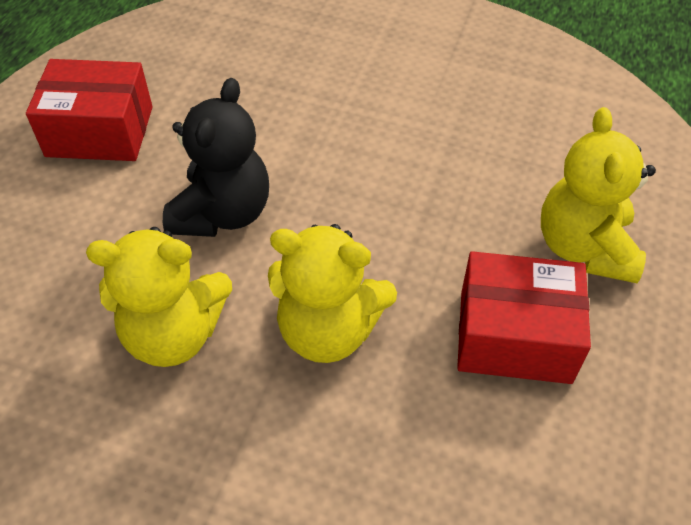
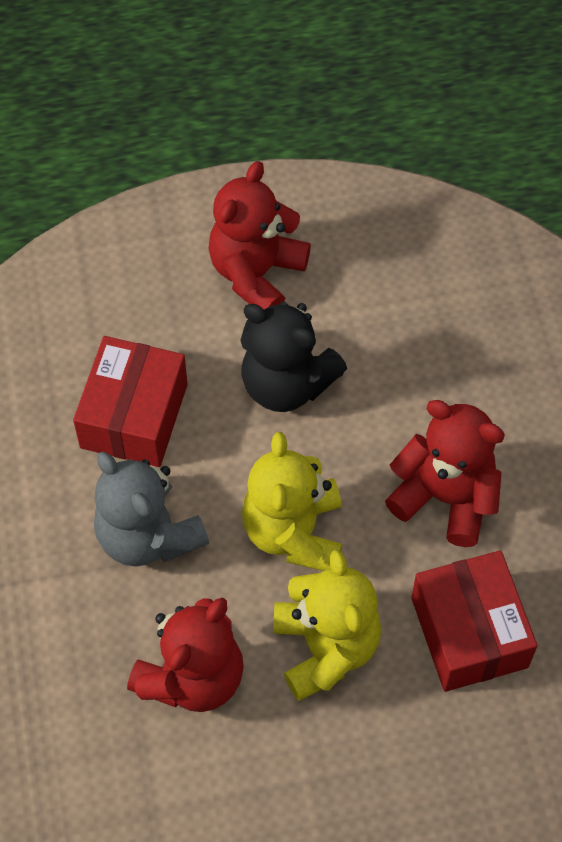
grey teddy bear: 0 -> 1
red teddy bear: 0 -> 3
yellow teddy bear: 3 -> 2

